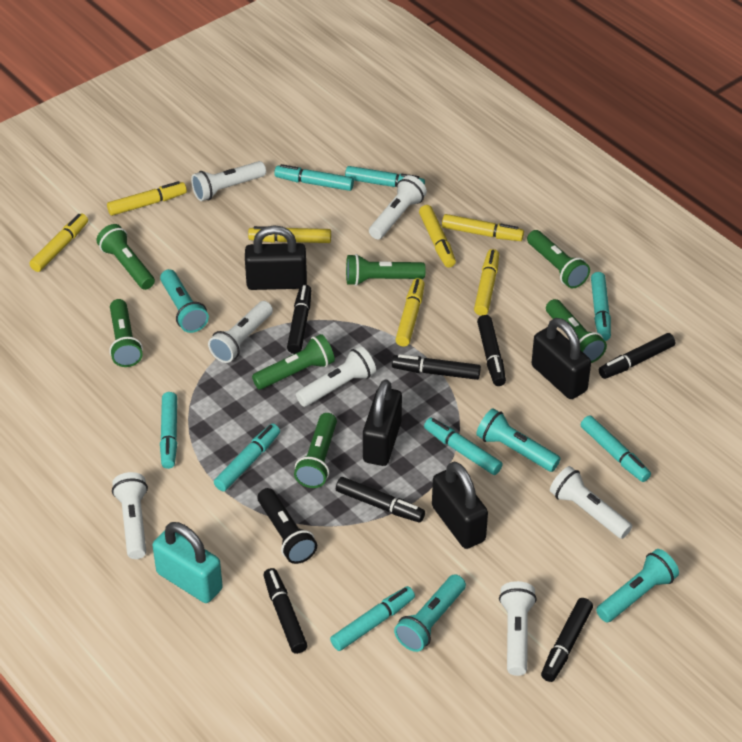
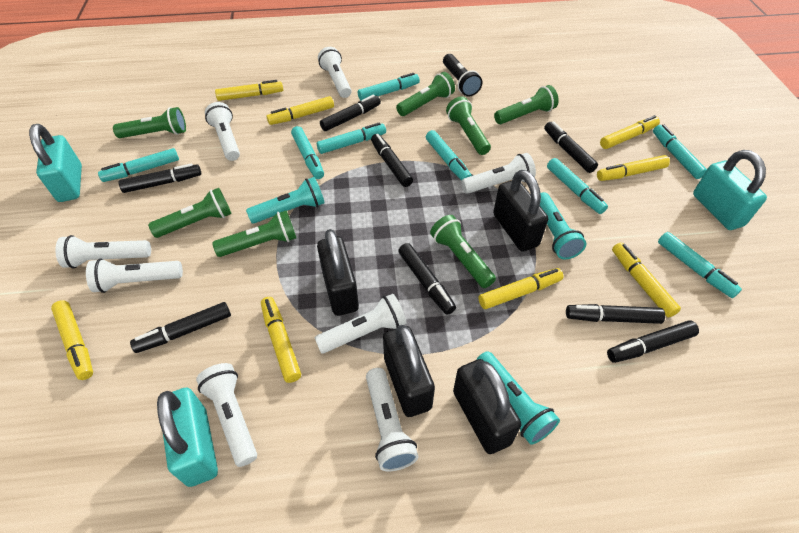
black marker: 7 -> 8
turquoise flashlight: 4 -> 3
turquoise padlock: 1 -> 3
white flashlight: 7 -> 8
yellow marker: 7 -> 8

